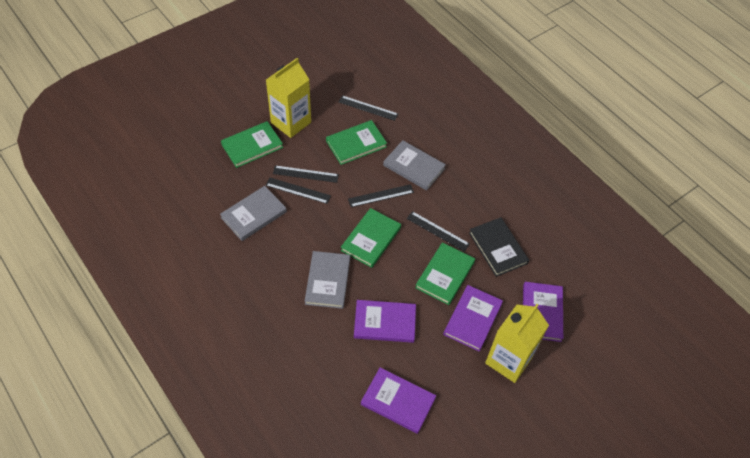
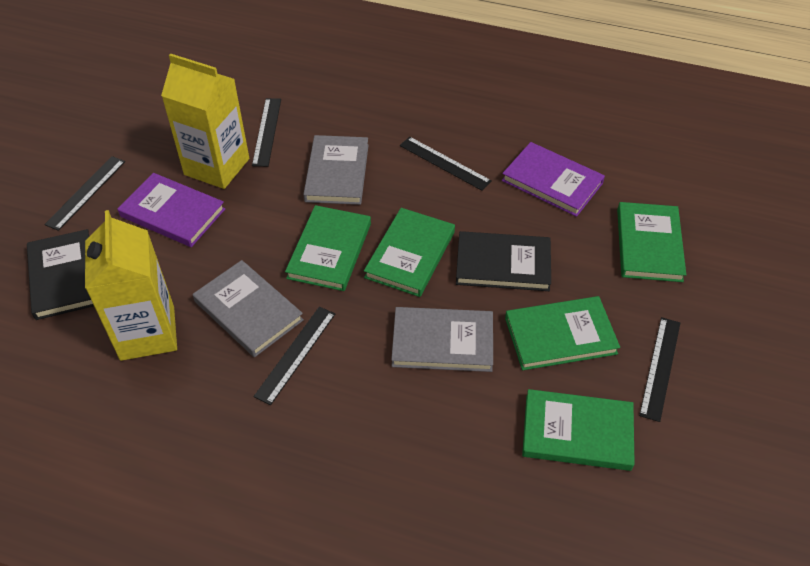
black book: 1 -> 2
green book: 4 -> 5
purple book: 4 -> 2

